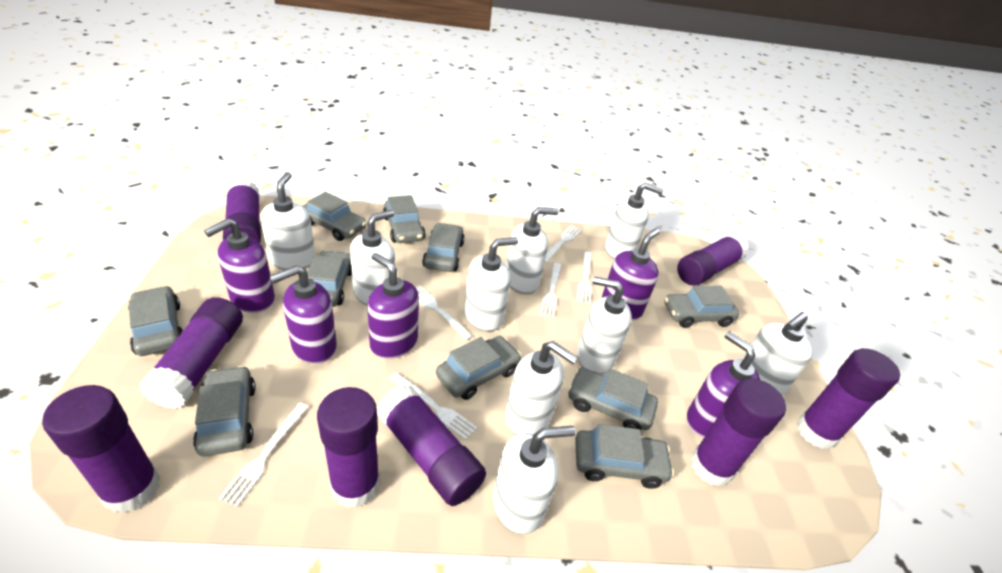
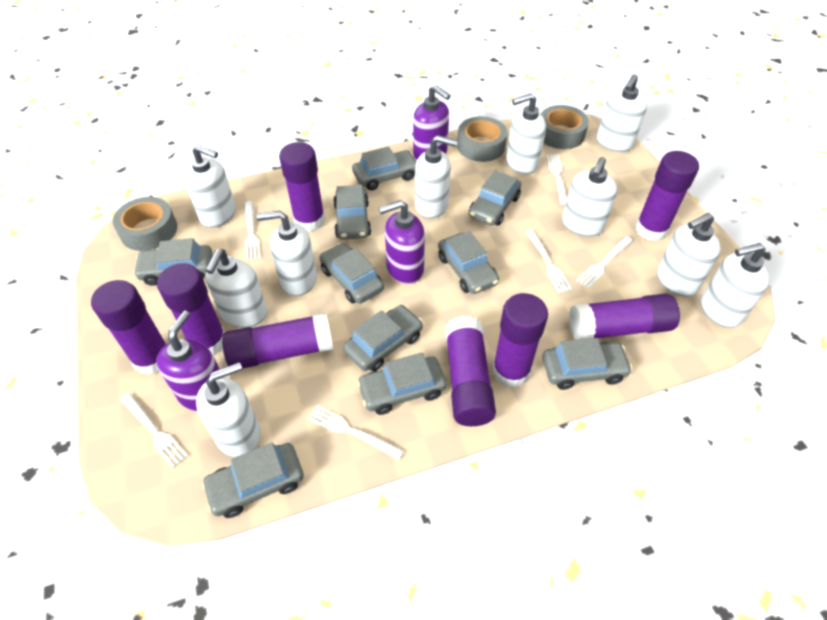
grey tape: 0 -> 3
purple soap dispenser: 5 -> 3
white soap dispenser: 9 -> 10

